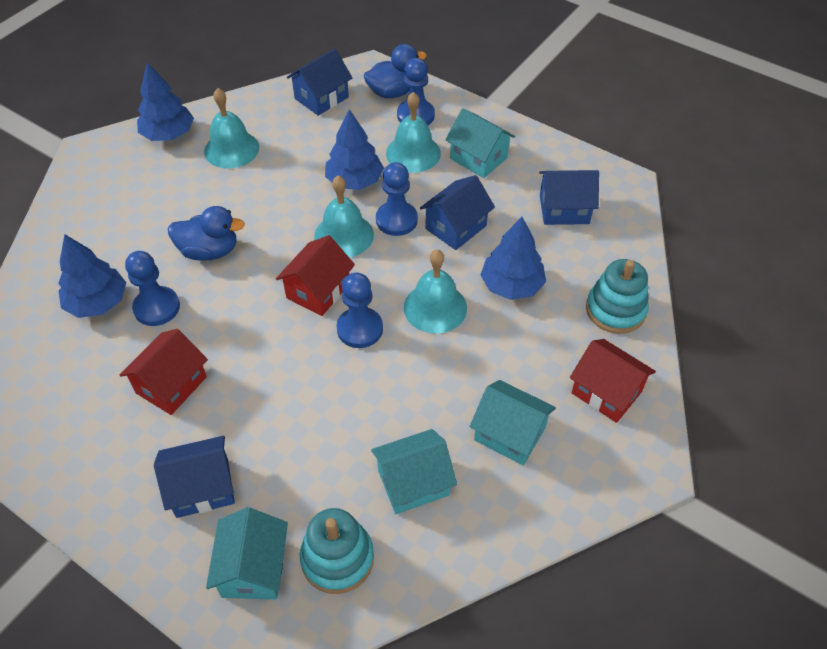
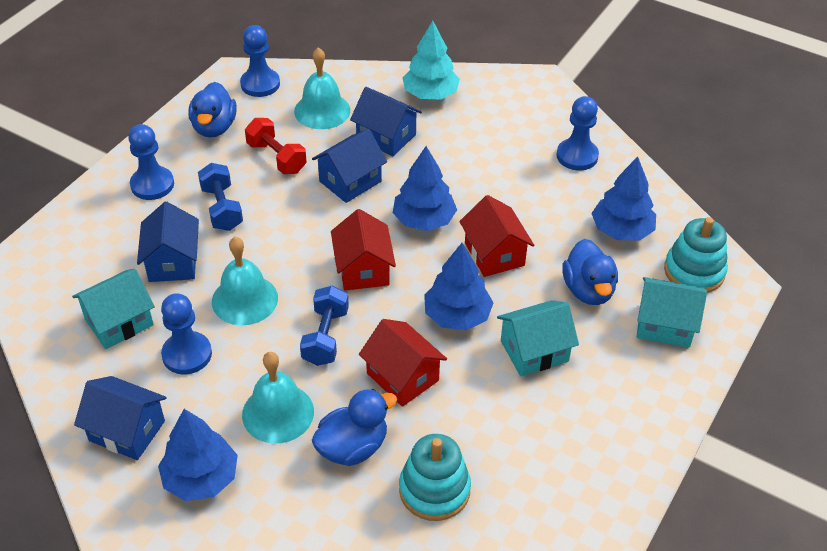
blue duck: 2 -> 3
blue dumbbell: 0 -> 2
red dumbbell: 0 -> 1
turquoise bell: 4 -> 3
turquoise house: 4 -> 3
turquoise tree: 0 -> 1

